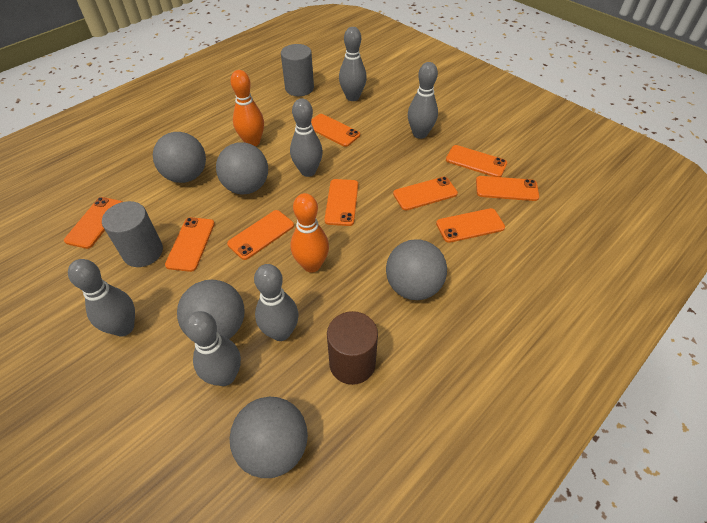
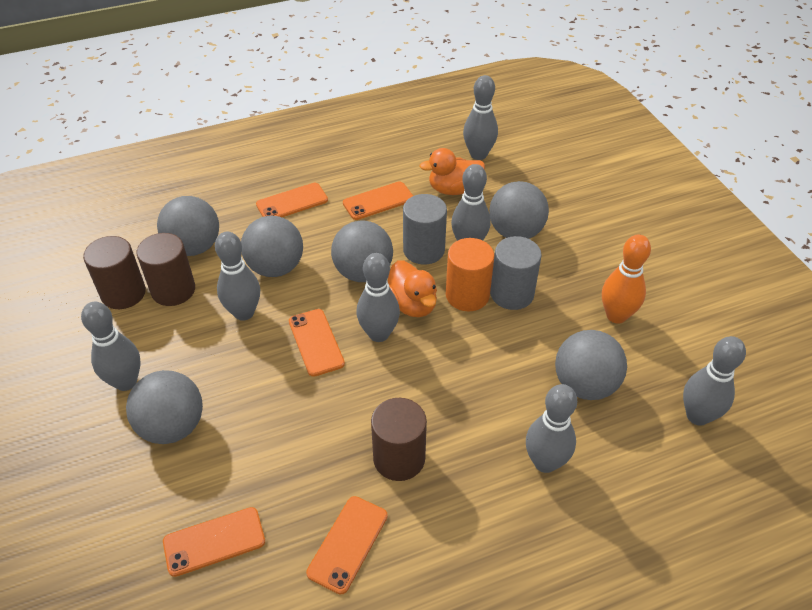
brown cylinder: 1 -> 3
grey ball: 5 -> 6
grey bowling pin: 6 -> 7
orange bowling pin: 2 -> 1
orange cylinder: 0 -> 1
orange duck: 0 -> 2
orange phone: 9 -> 5

